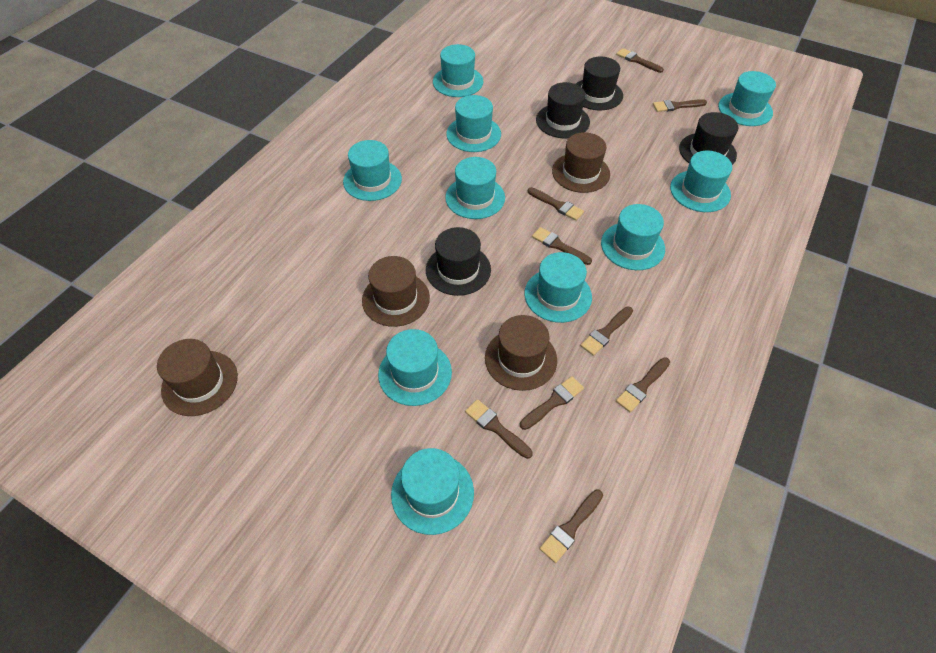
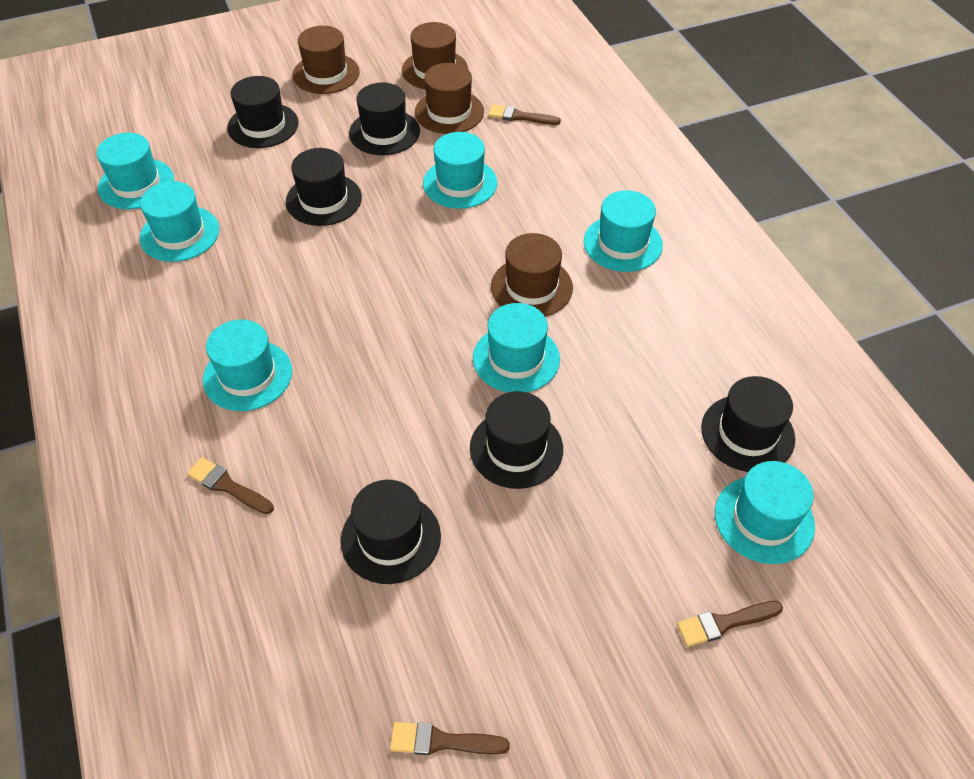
black hat: 4 -> 6
brown brush: 9 -> 4
turquoise hat: 10 -> 7

